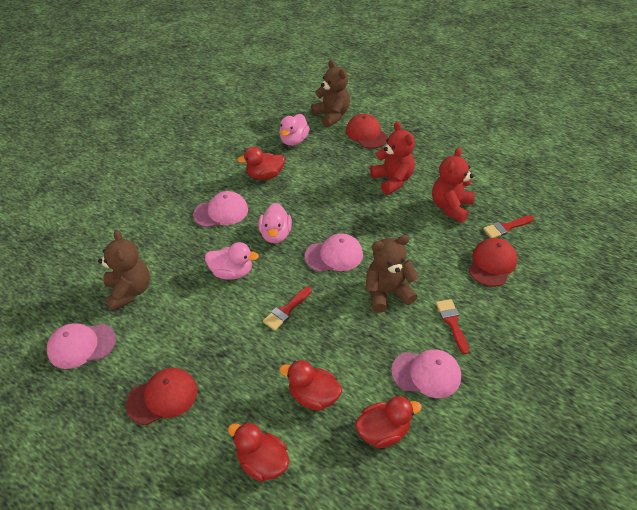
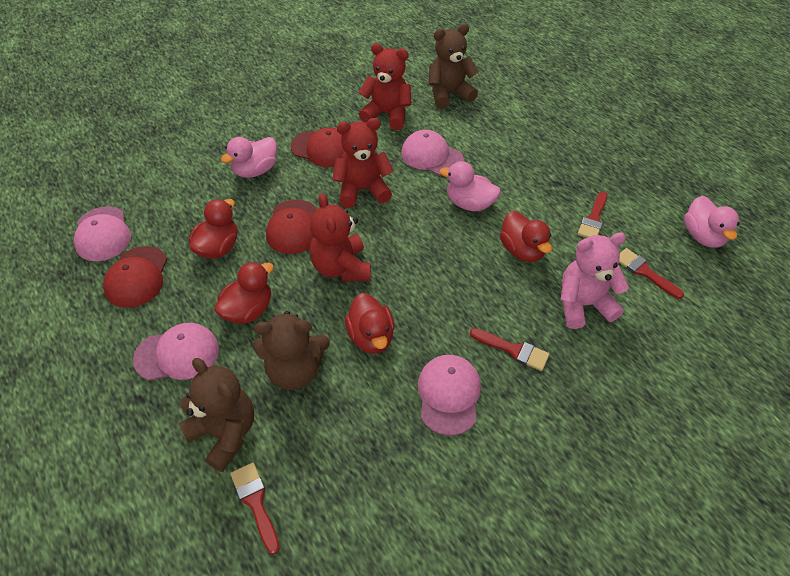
pink teddy bear: 0 -> 1
red brush: 3 -> 4
red teddy bear: 2 -> 3

